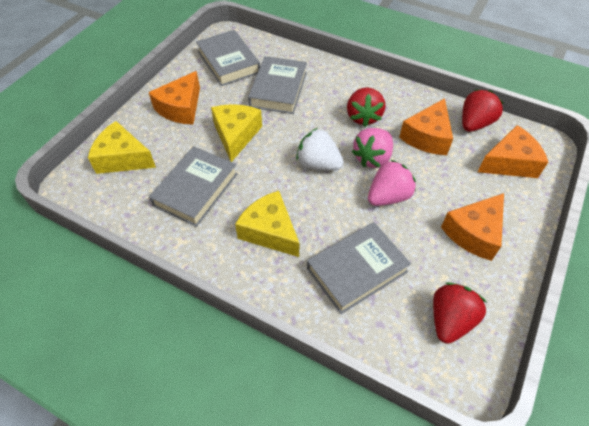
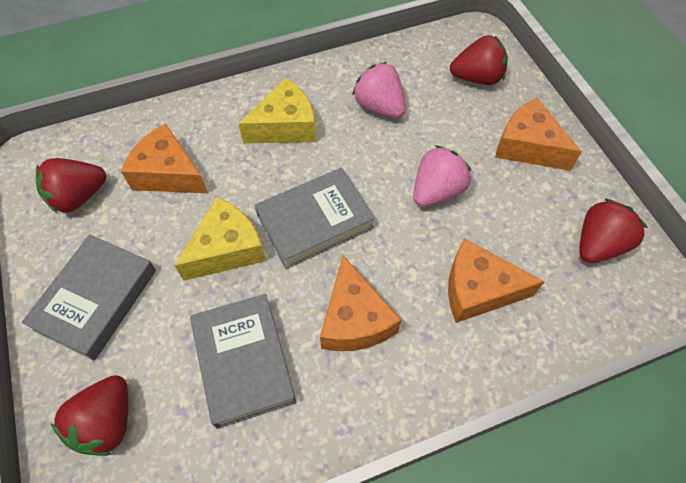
grey book: 4 -> 3
red strawberry: 3 -> 4
white strawberry: 1 -> 0
yellow cheese: 3 -> 2

